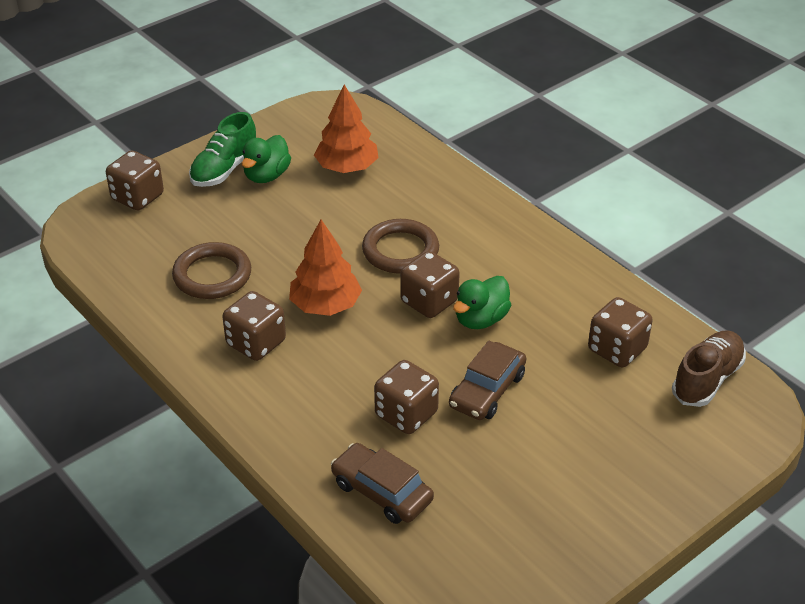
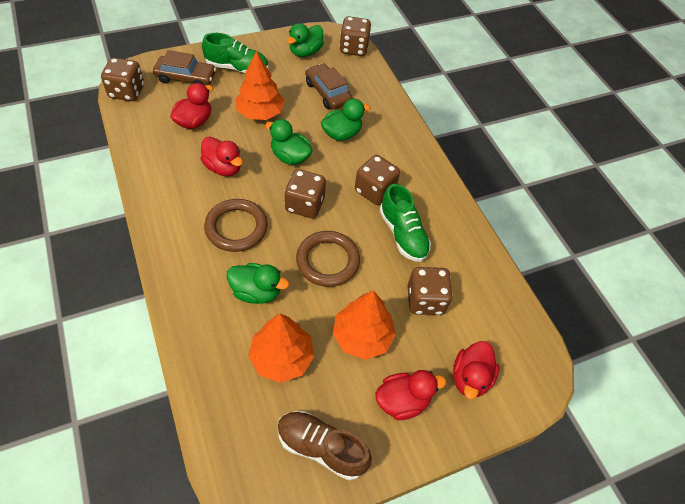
green duck: 2 -> 4
green shoe: 1 -> 2
orange tree: 2 -> 3
red duck: 0 -> 4

